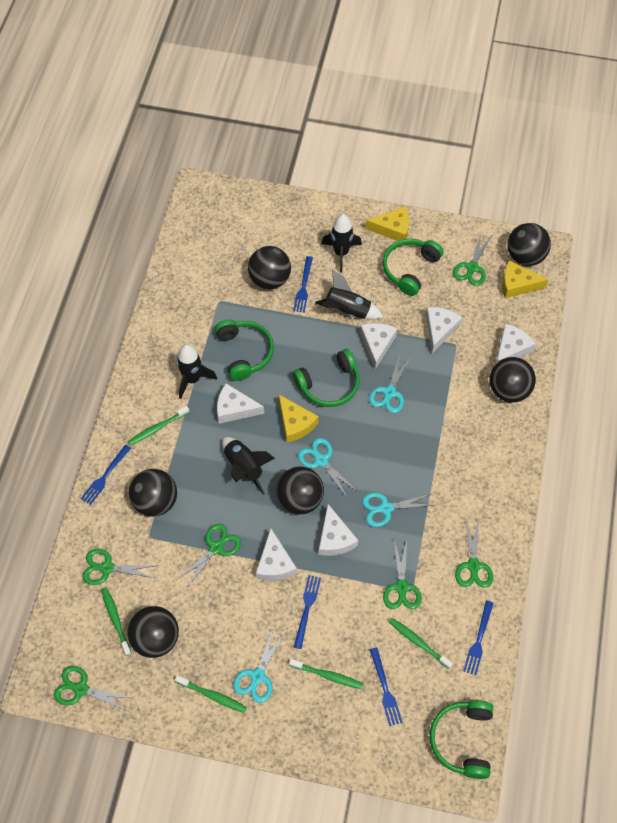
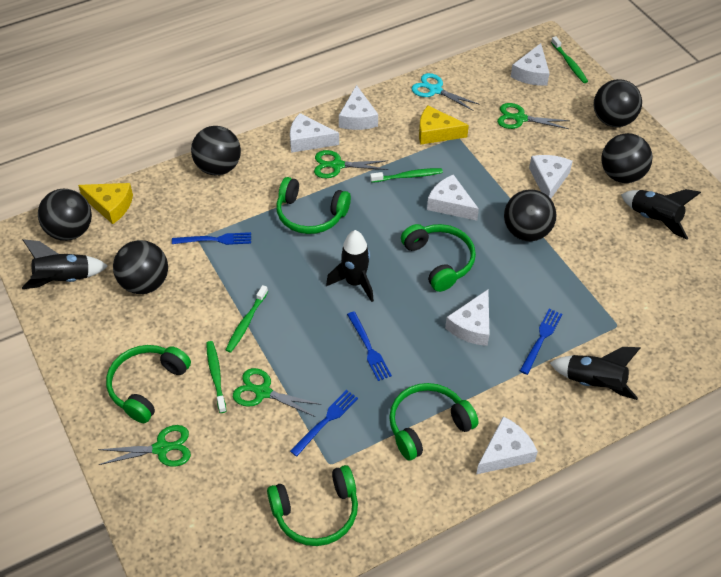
blue fork: 5 -> 4
green headphones: 4 -> 5
green scissors: 6 -> 4
green toothbrush: 5 -> 4
turquoise scissors: 4 -> 1
white cheese: 6 -> 7
yellow cheese: 3 -> 2

